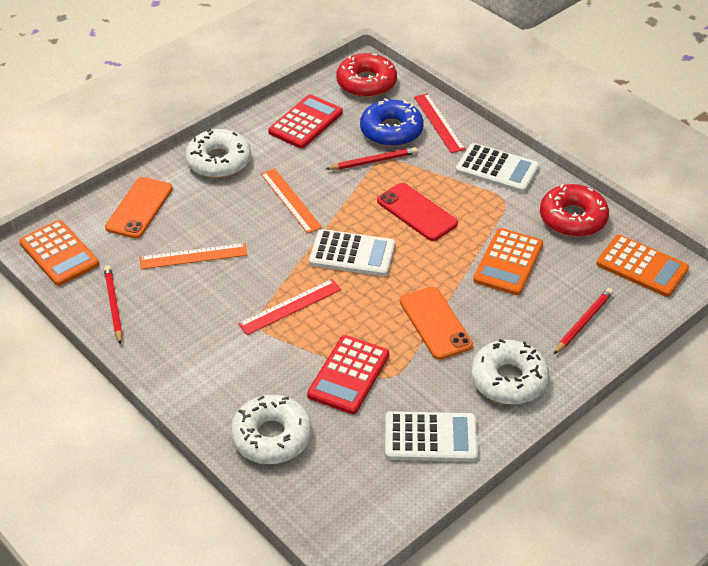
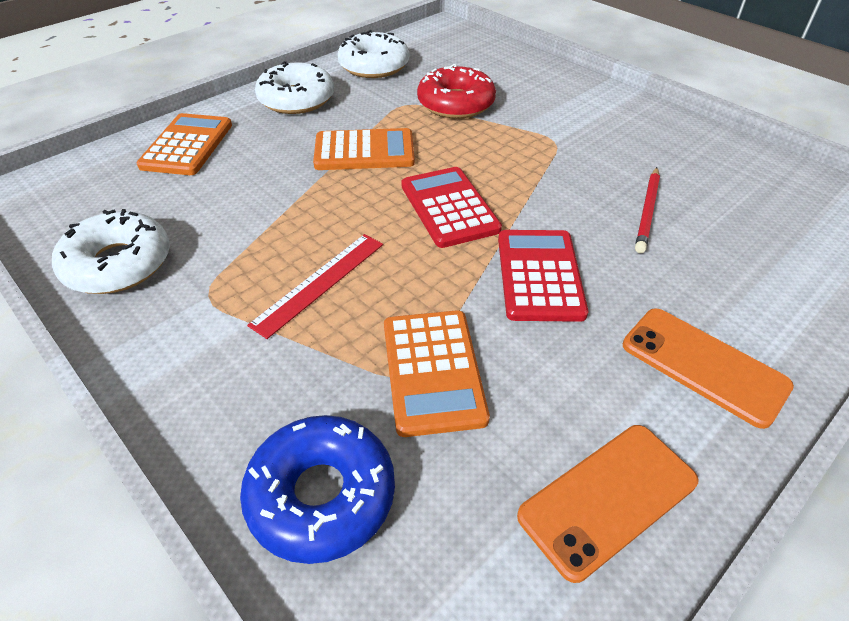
orange ruler: 2 -> 0
red donut: 2 -> 1
red pencil: 3 -> 1
red phone: 1 -> 0
red ruler: 2 -> 1
white calculator: 3 -> 0

